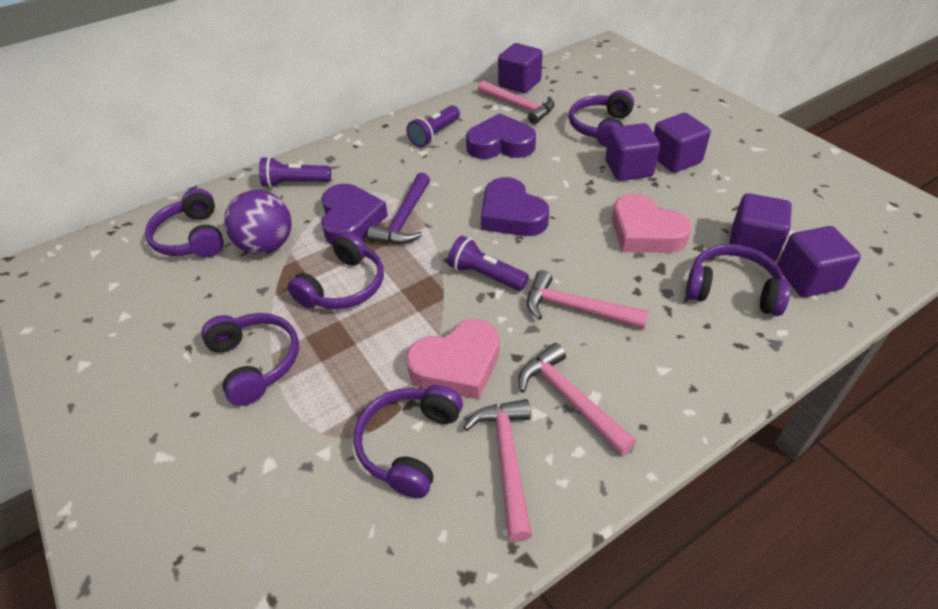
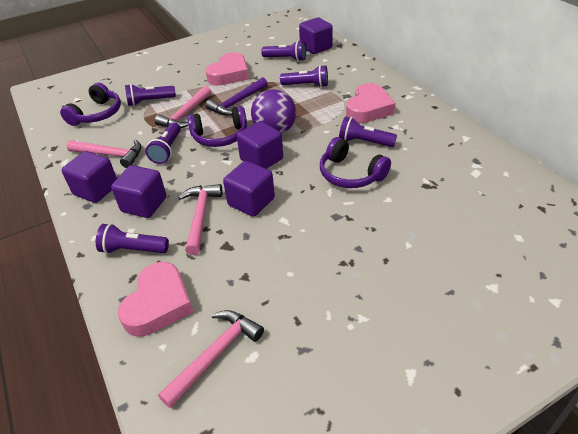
pink heart: 2 -> 3
purple flashlight: 3 -> 6
purple headphones: 6 -> 3
purple heart: 3 -> 0

